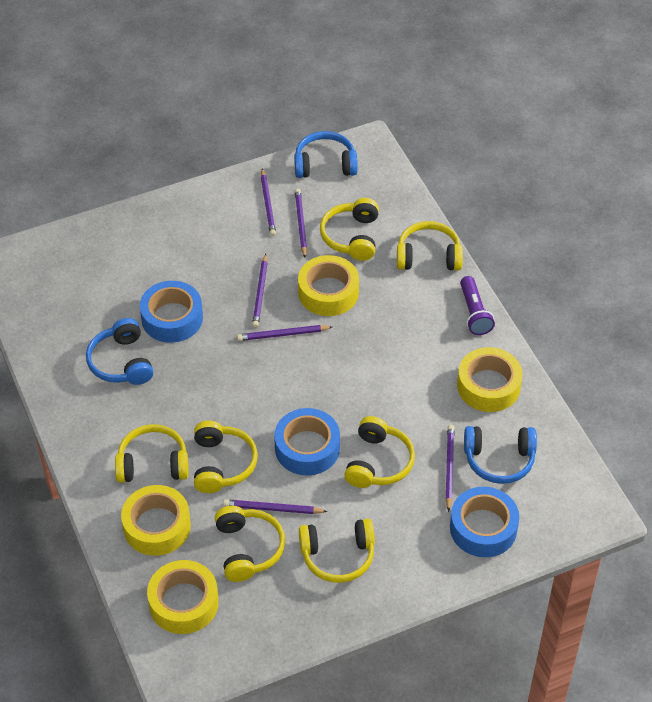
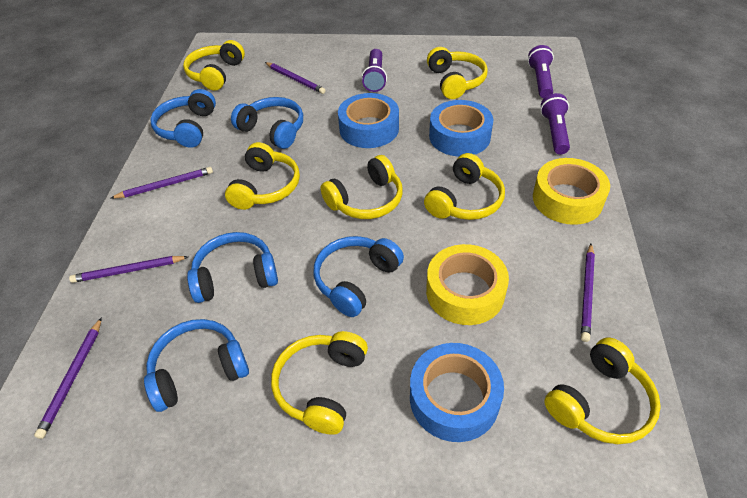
blue headphones: 3 -> 5
purple flashlight: 1 -> 3
purple pencil: 6 -> 5
yellow tape: 4 -> 2

